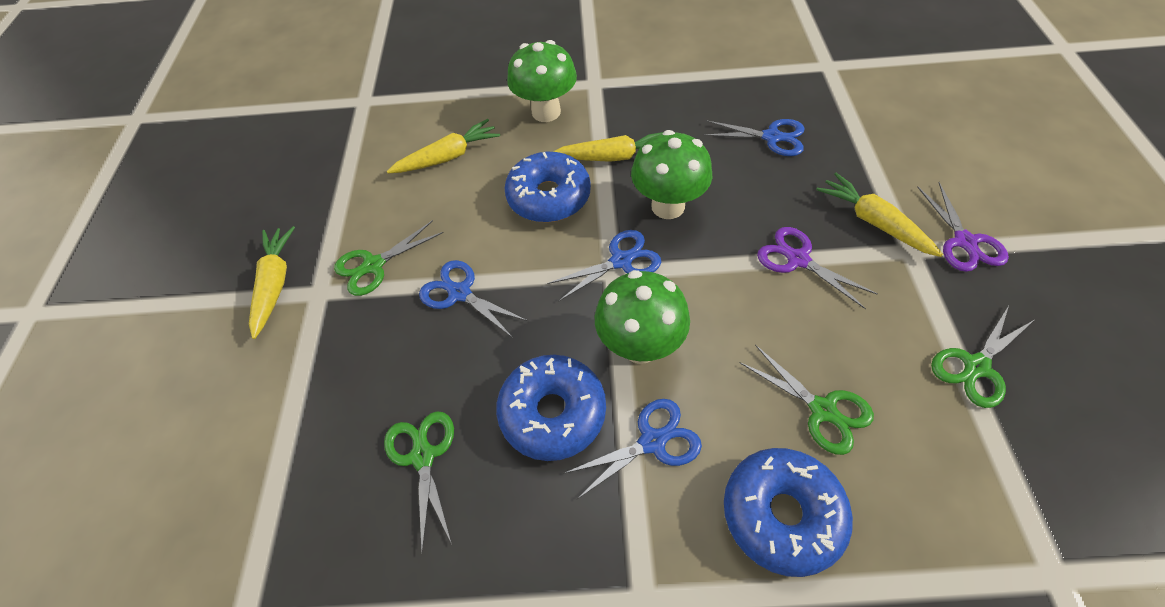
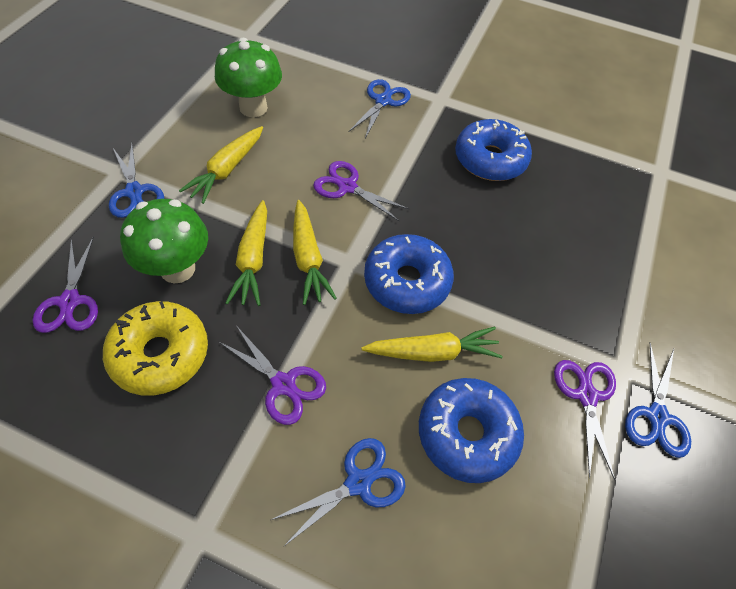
green mushroom: 3 -> 2
green scissors: 4 -> 0
purple scissors: 2 -> 4
yellow donut: 0 -> 1

